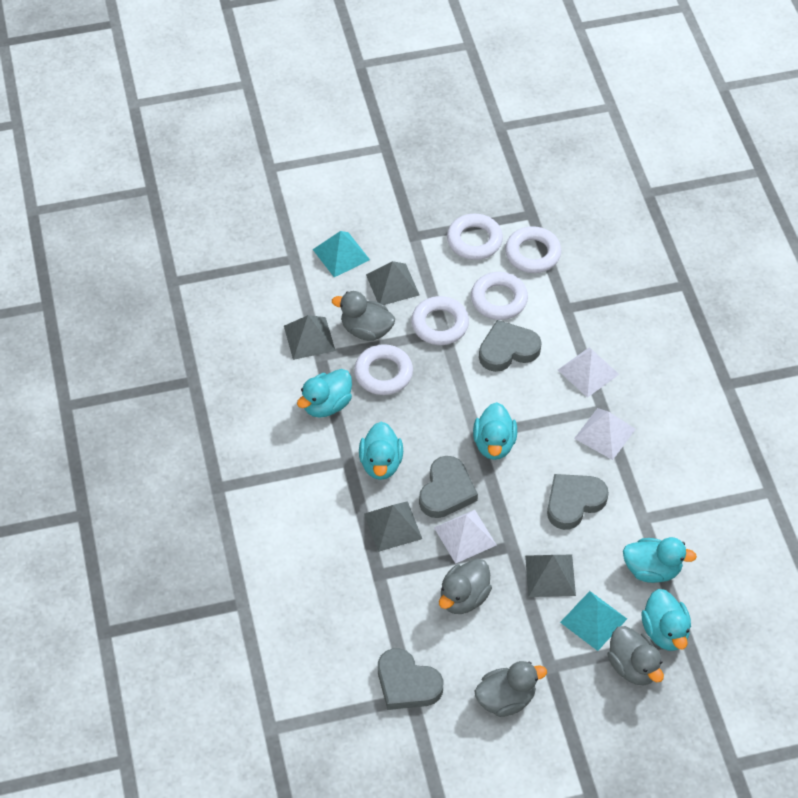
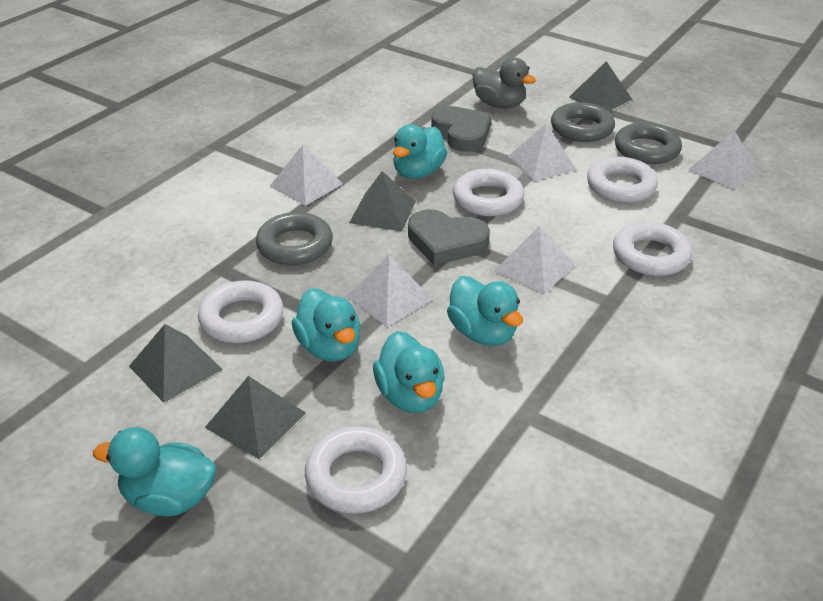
grey duck: 4 -> 1
grey heart: 4 -> 2
grey ring: 0 -> 3
turquoise pyramid: 2 -> 0
white pyramid: 3 -> 5

